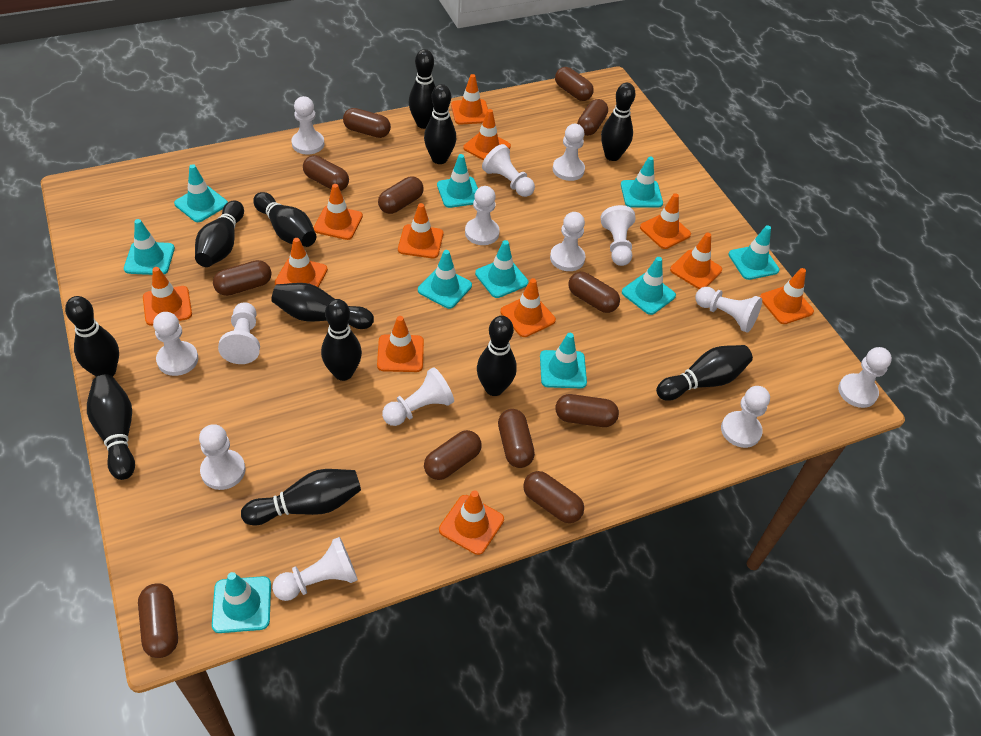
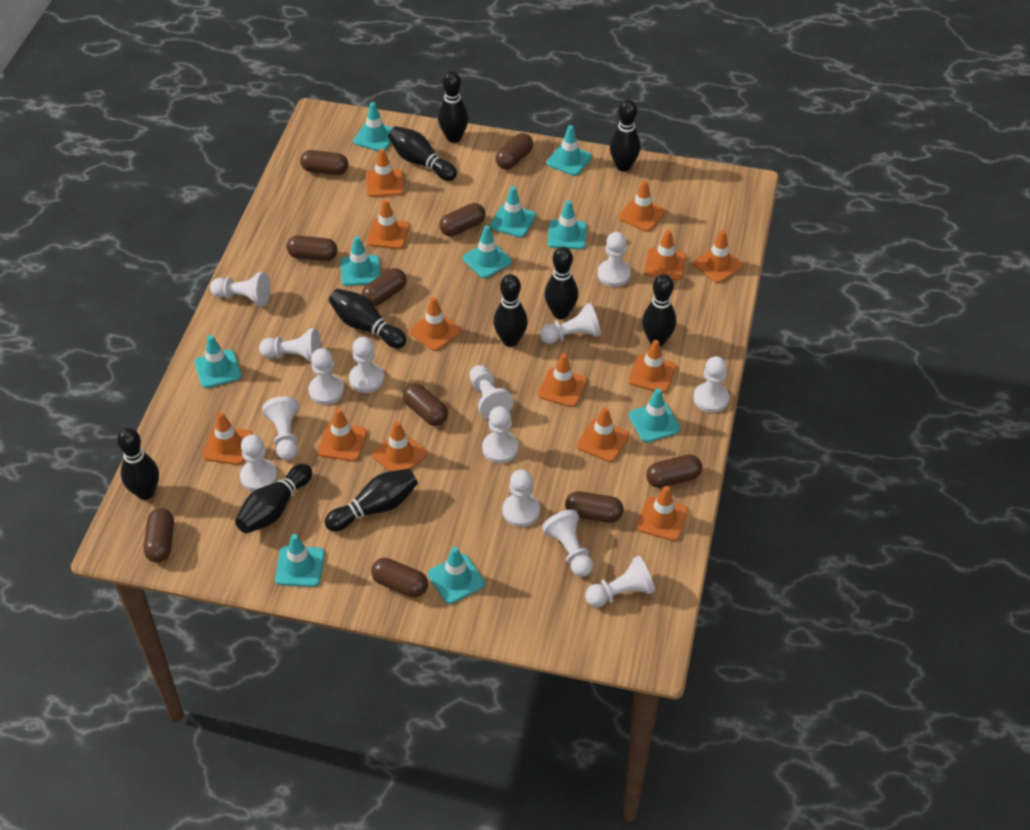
black bowling pin: 12 -> 10
brown capsule: 12 -> 10
orange traffic cone: 12 -> 13

